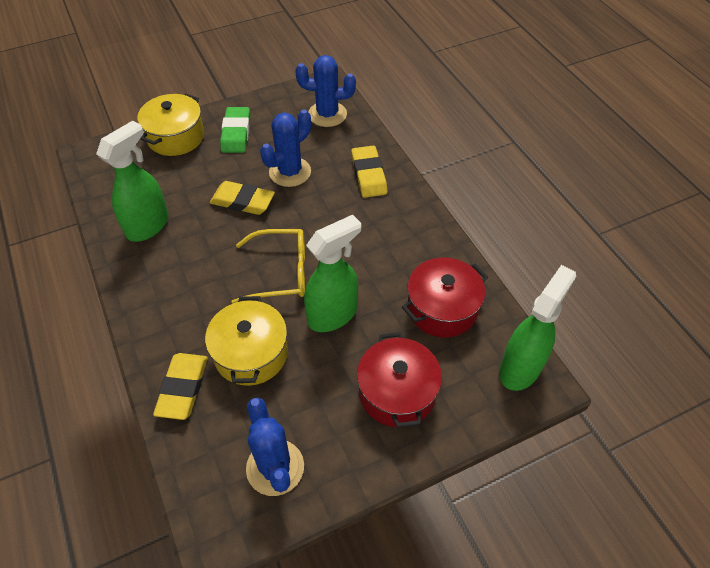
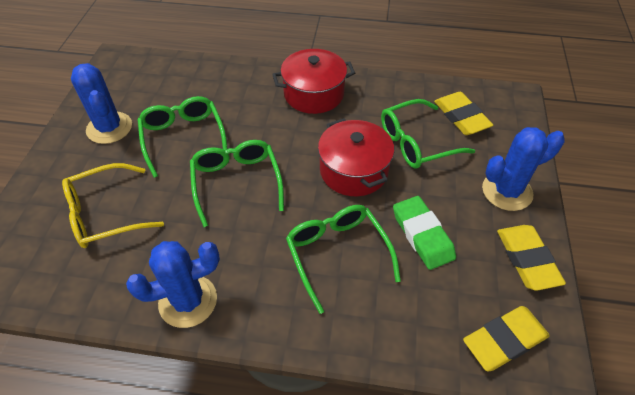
green glasses: 0 -> 4
green spray bottle: 3 -> 0
yellow pot: 2 -> 0

